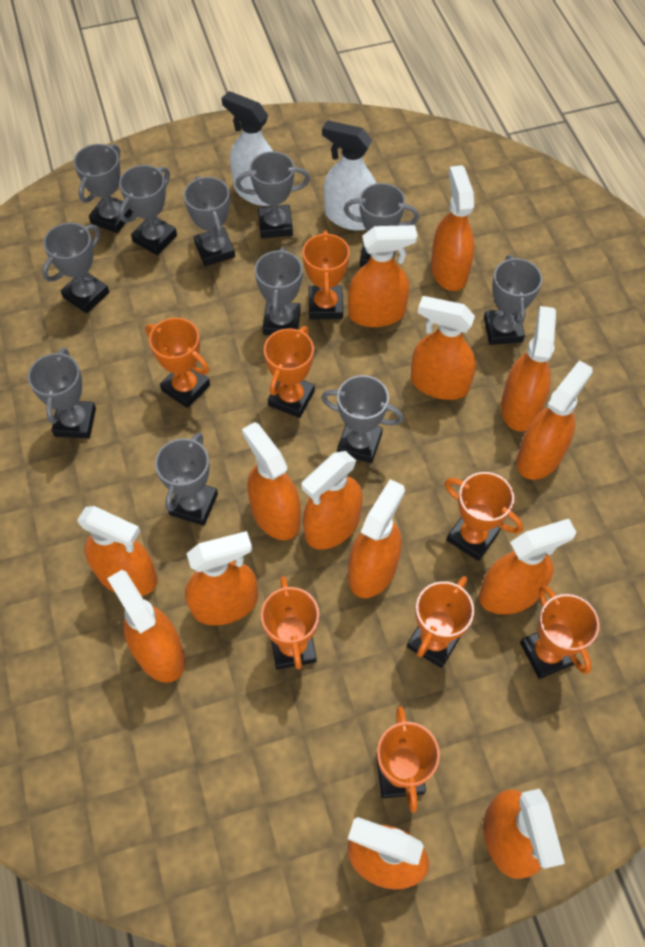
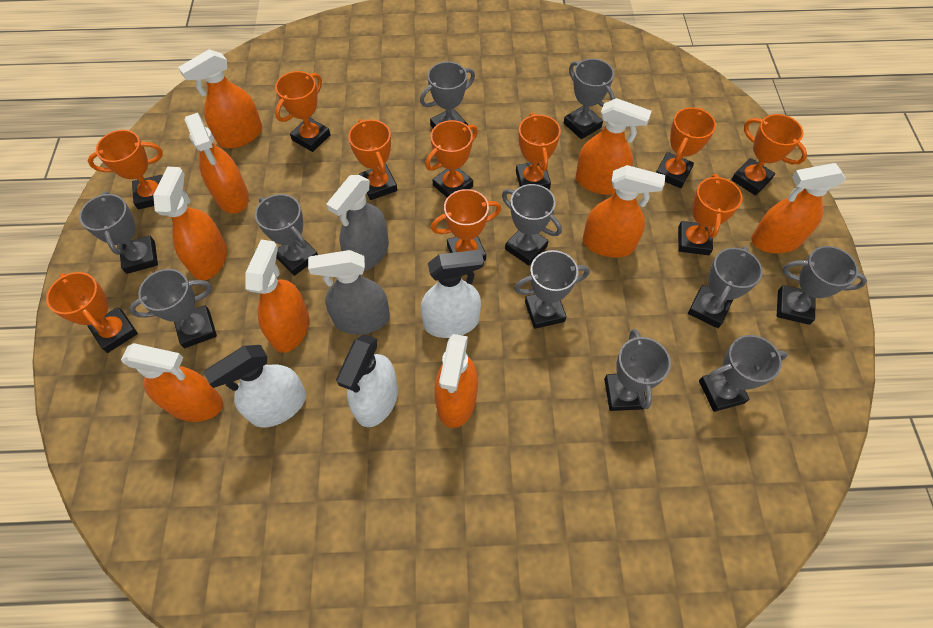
grey spray bottle: 0 -> 2
orange spray bottle: 14 -> 9
orange trophy: 8 -> 10
white spray bottle: 2 -> 3

